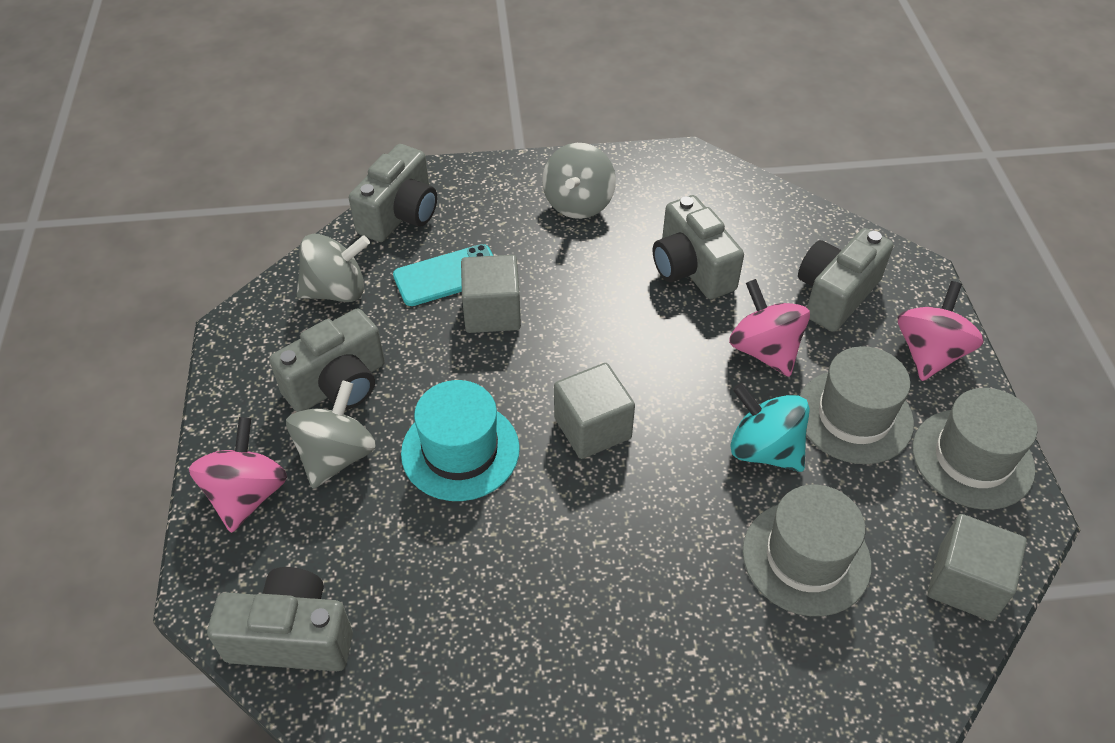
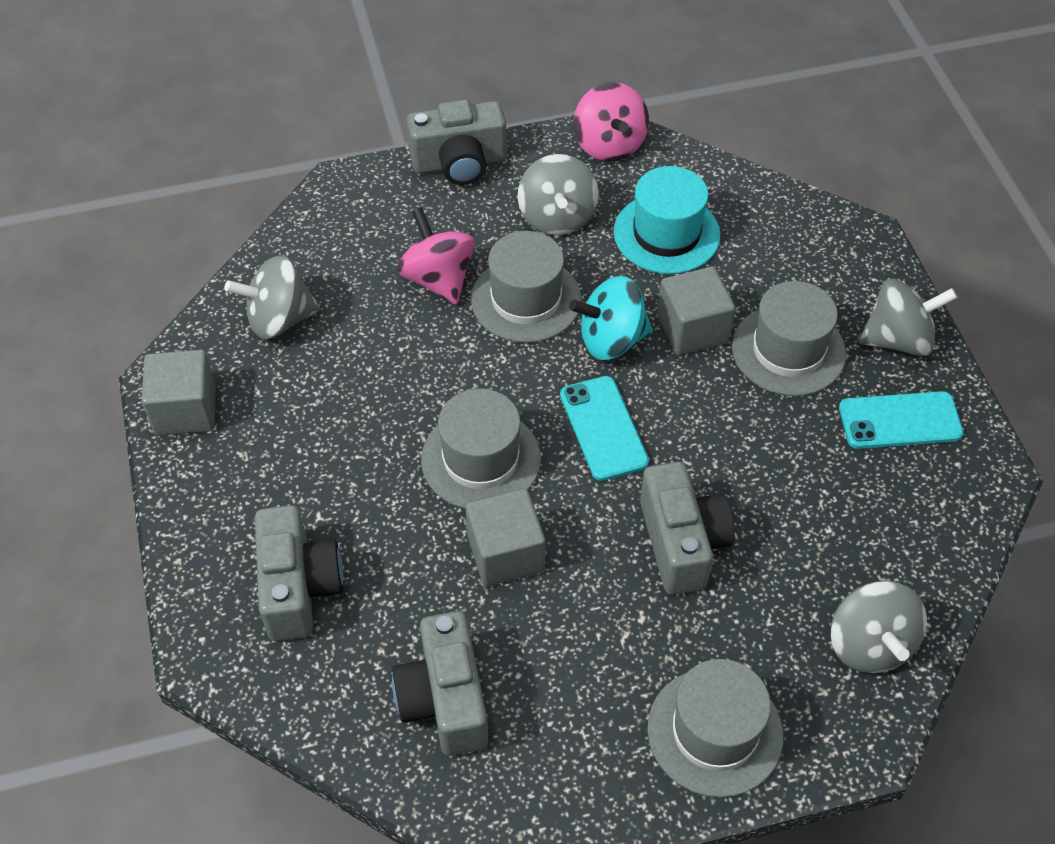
grey camera: 5 -> 4
grey hat: 3 -> 4
grey spinning top: 3 -> 4
pink spinning top: 3 -> 2
turquoise phone: 1 -> 2

